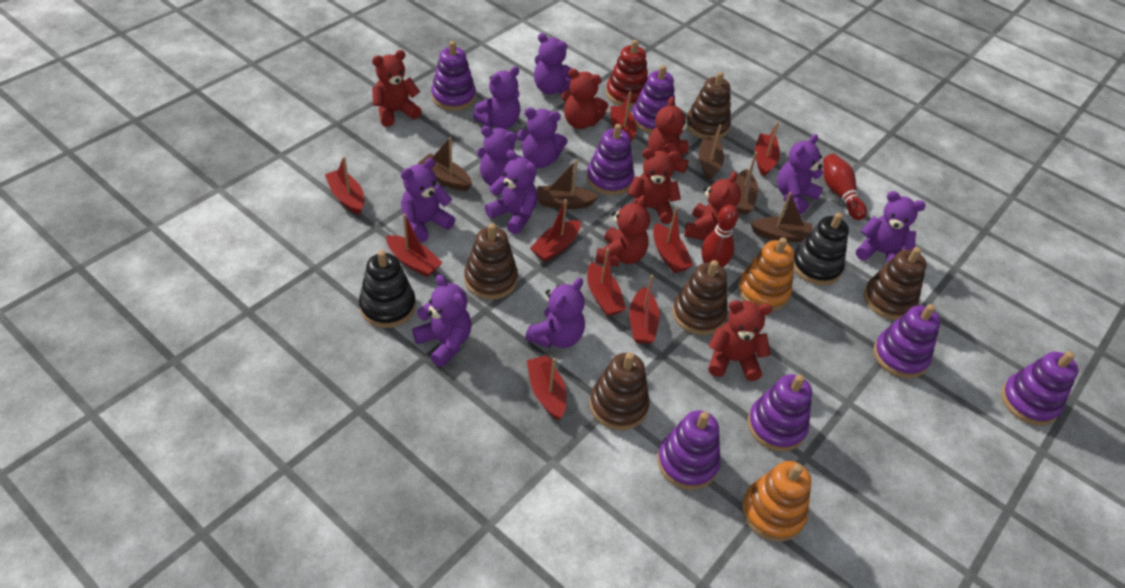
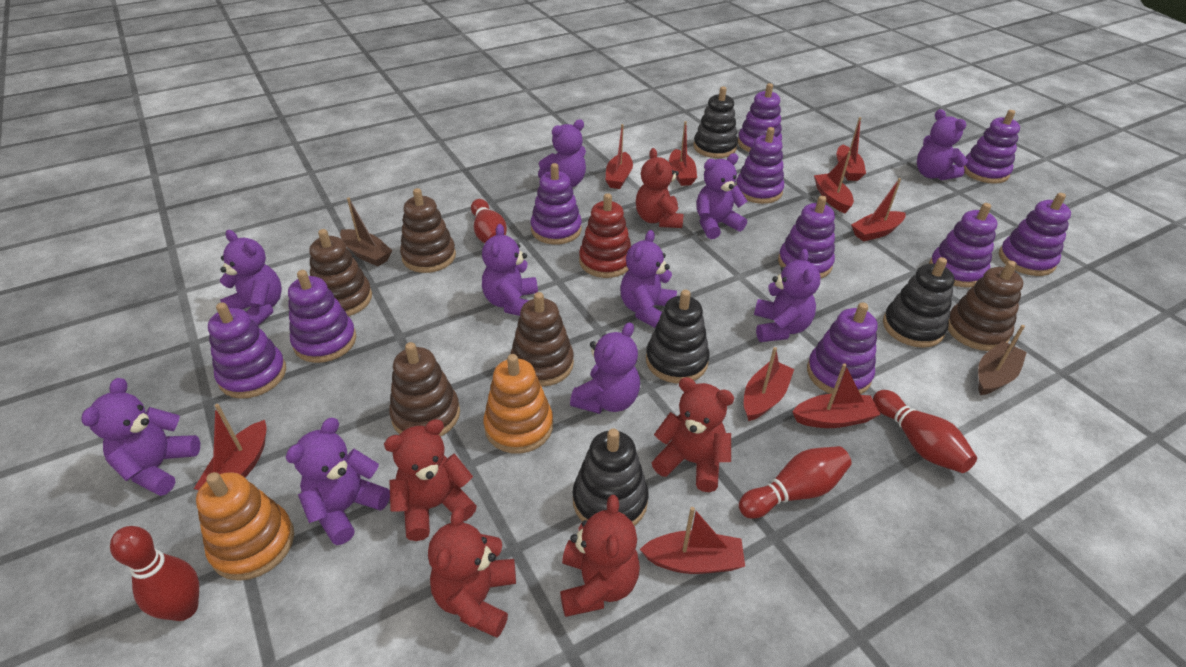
black stacking toy: 2 -> 4
brown boat: 5 -> 2
purple stacking toy: 7 -> 10
red bowling pin: 2 -> 4
red teddy bear: 7 -> 5

